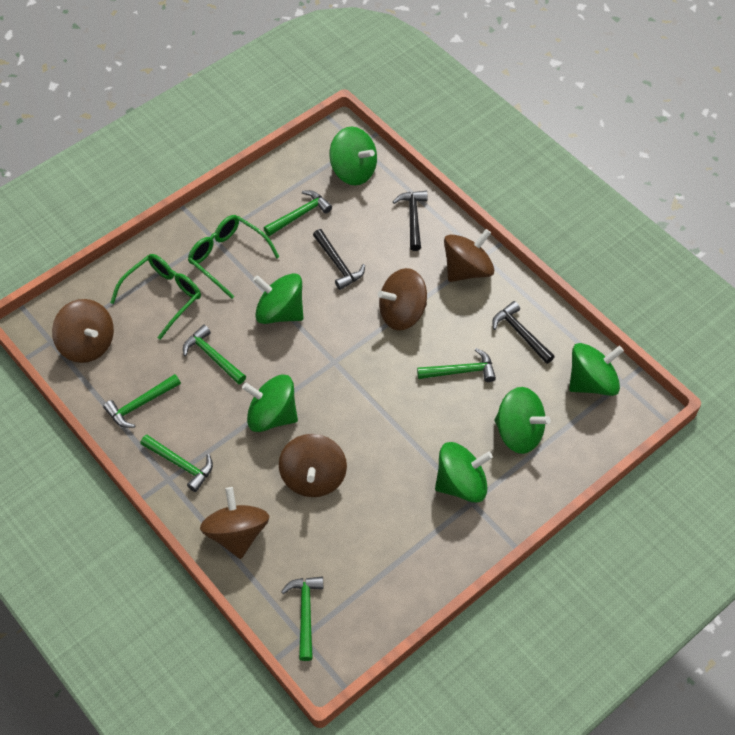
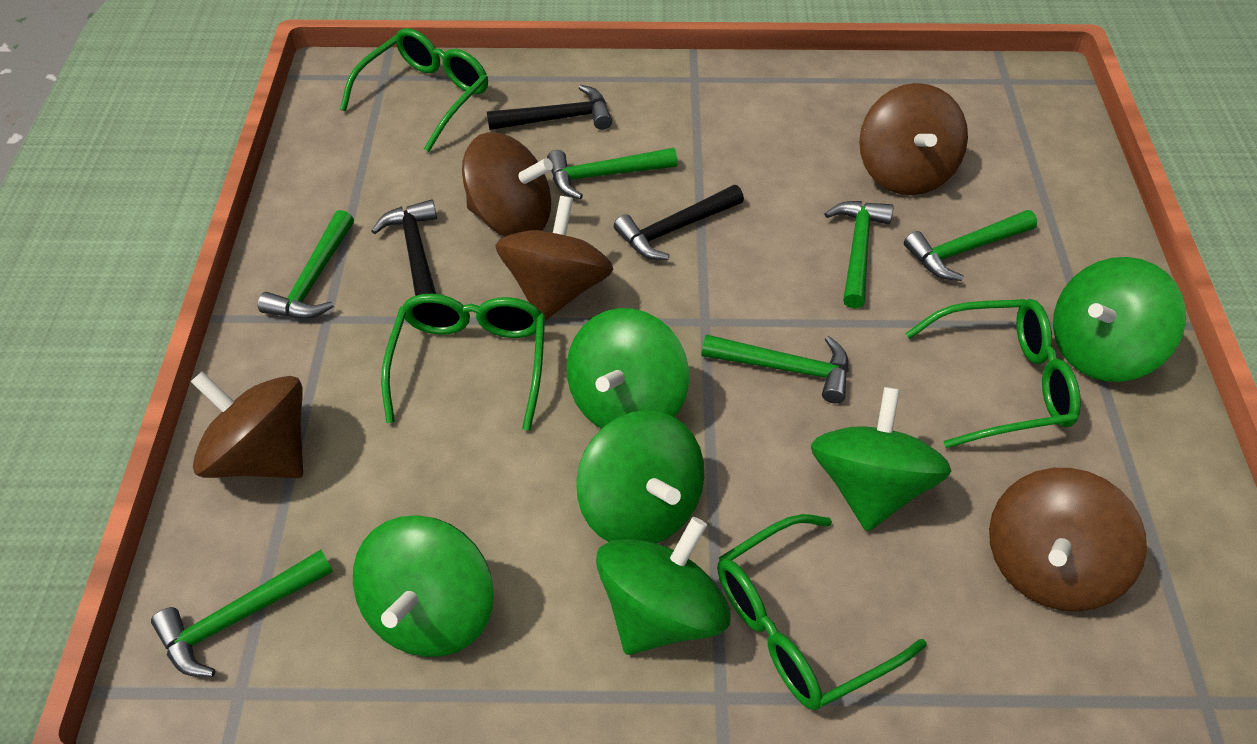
green glasses: 2 -> 4

